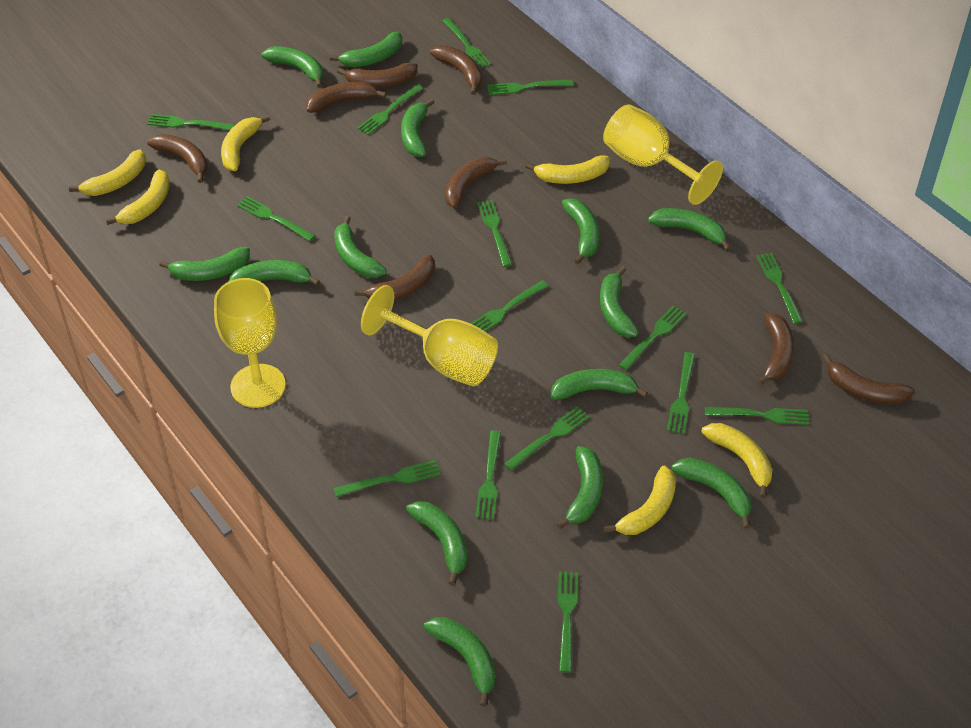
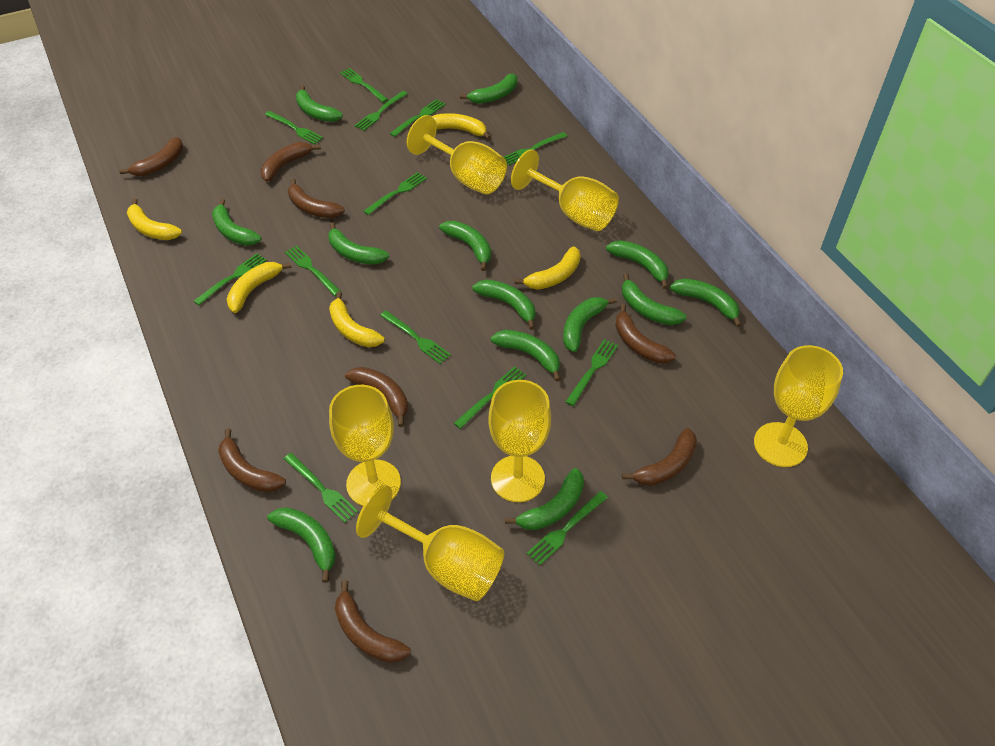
green banana: 14 -> 13
green fork: 15 -> 13
yellow banana: 6 -> 5
yellow goblet: 3 -> 6

